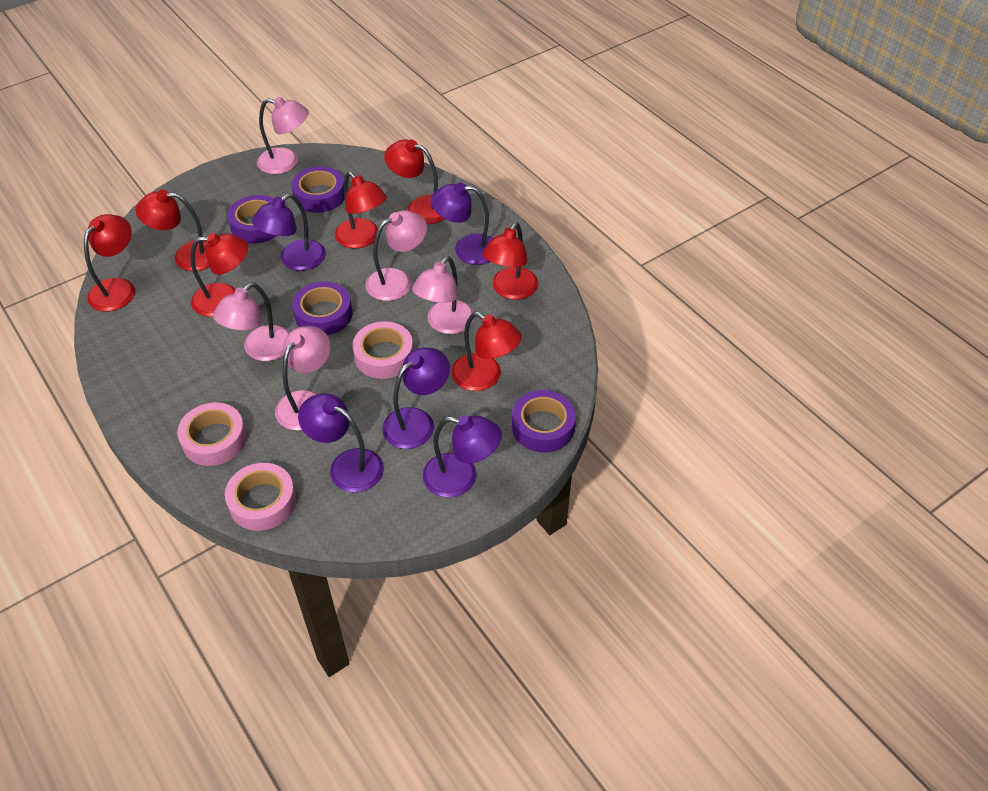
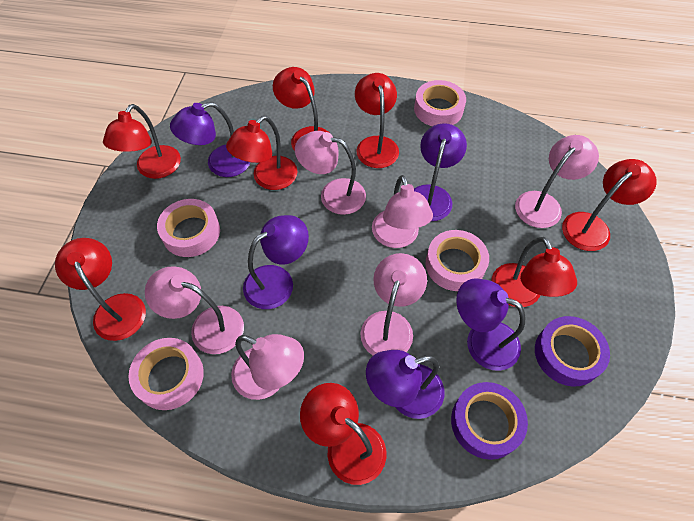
pink lamp: 5 -> 6
pink tape: 3 -> 4
purple tape: 4 -> 2
red lamp: 7 -> 8

